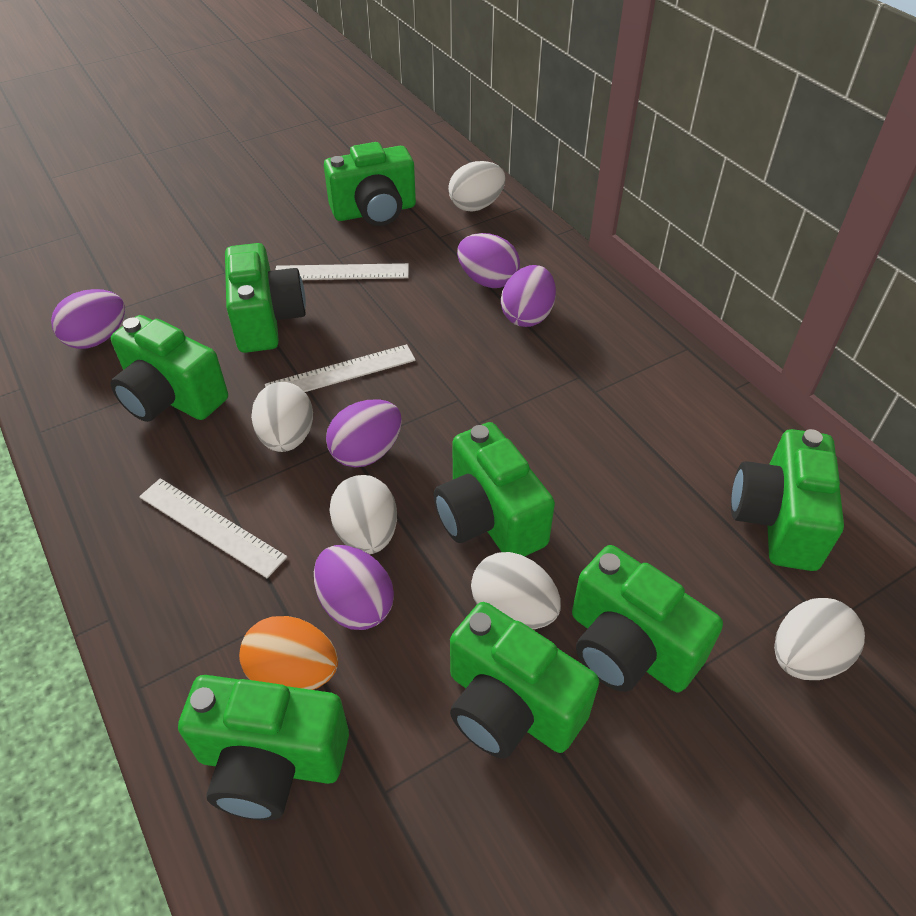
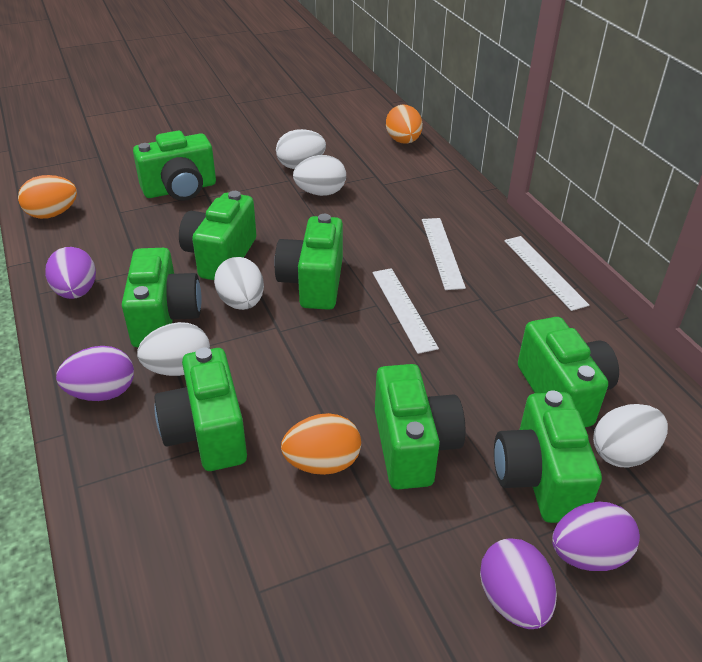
orange egg: 1 -> 3
purple egg: 5 -> 4

